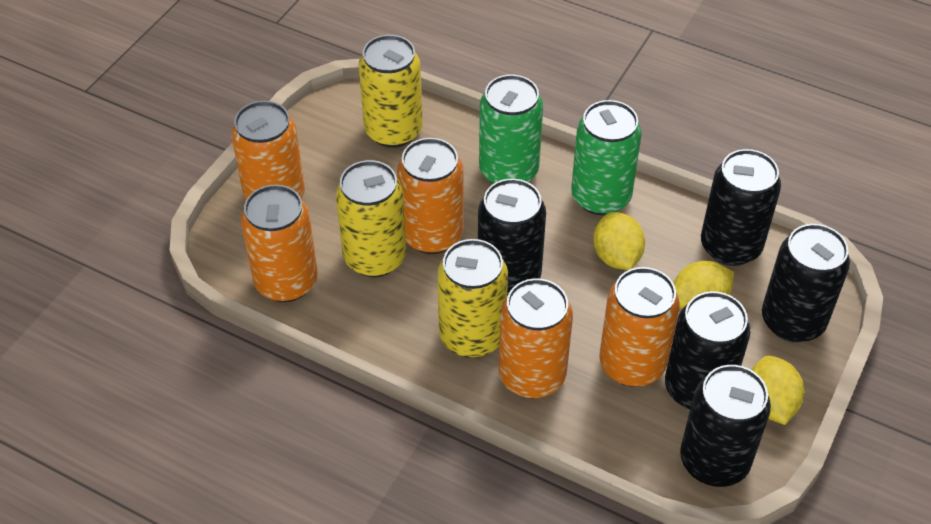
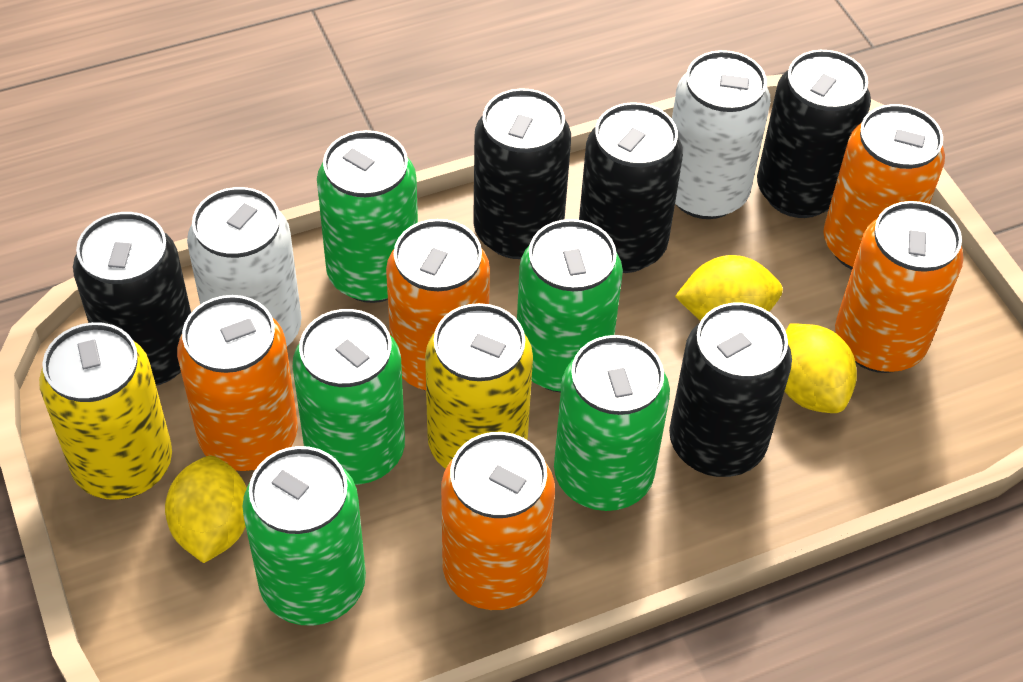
green can: 2 -> 5
white can: 0 -> 2
yellow can: 3 -> 2

